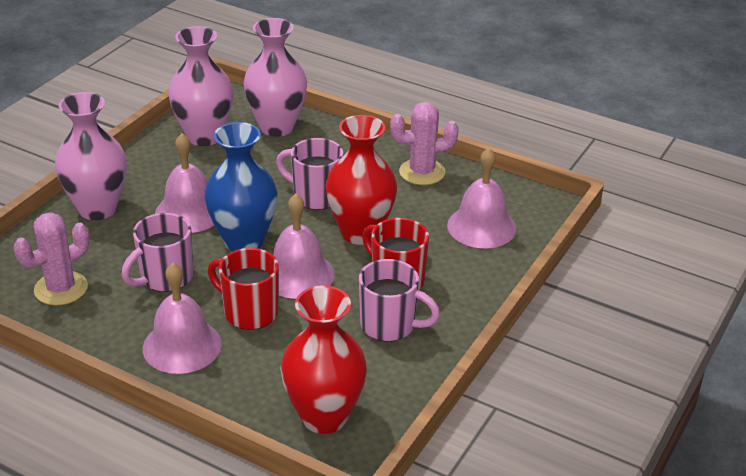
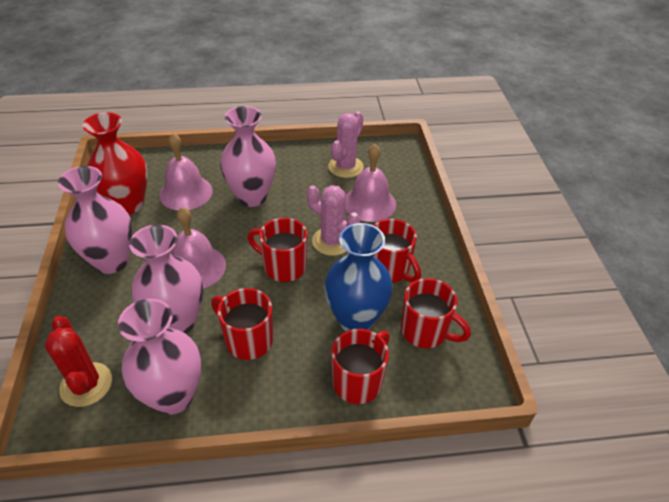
pink bell: 4 -> 3
pink mug: 3 -> 0
pink vase: 3 -> 4
red cactus: 0 -> 1
red mug: 2 -> 5
red vase: 2 -> 1

